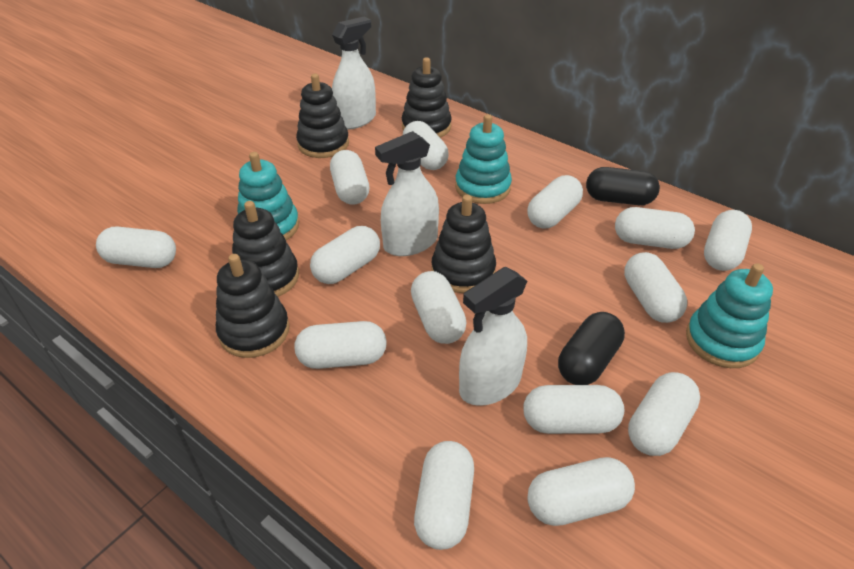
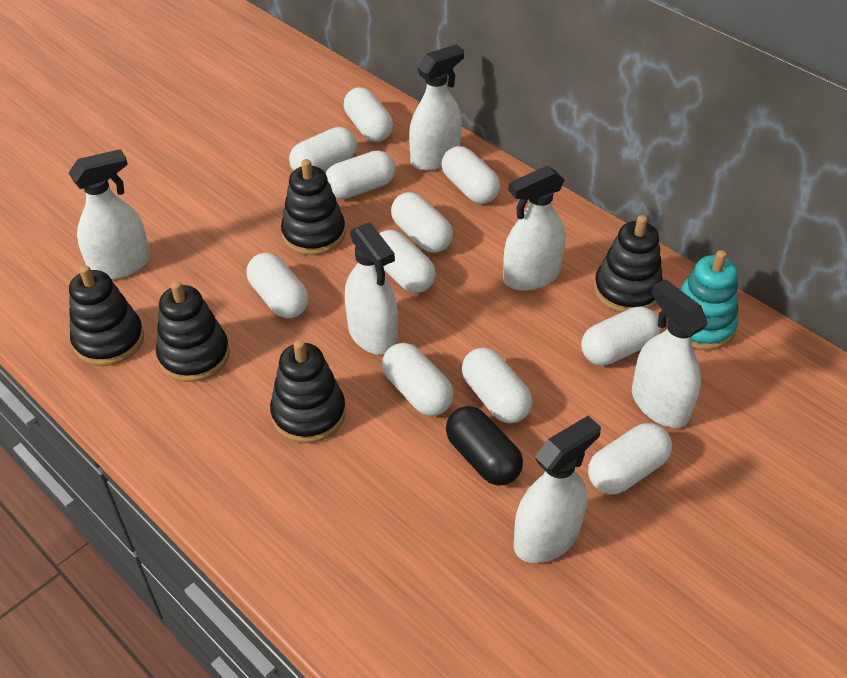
black capsule: 2 -> 1
turquoise stacking toy: 3 -> 1
white capsule: 14 -> 11
white spray bottle: 3 -> 6

